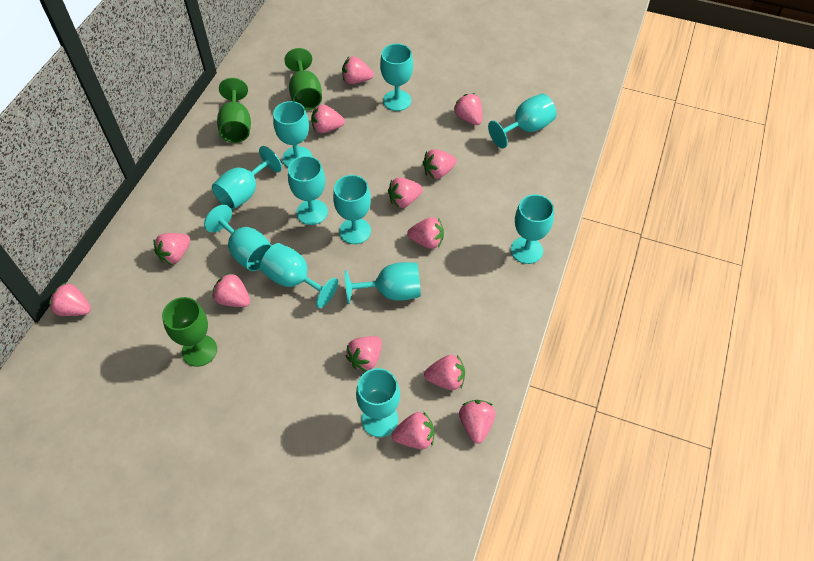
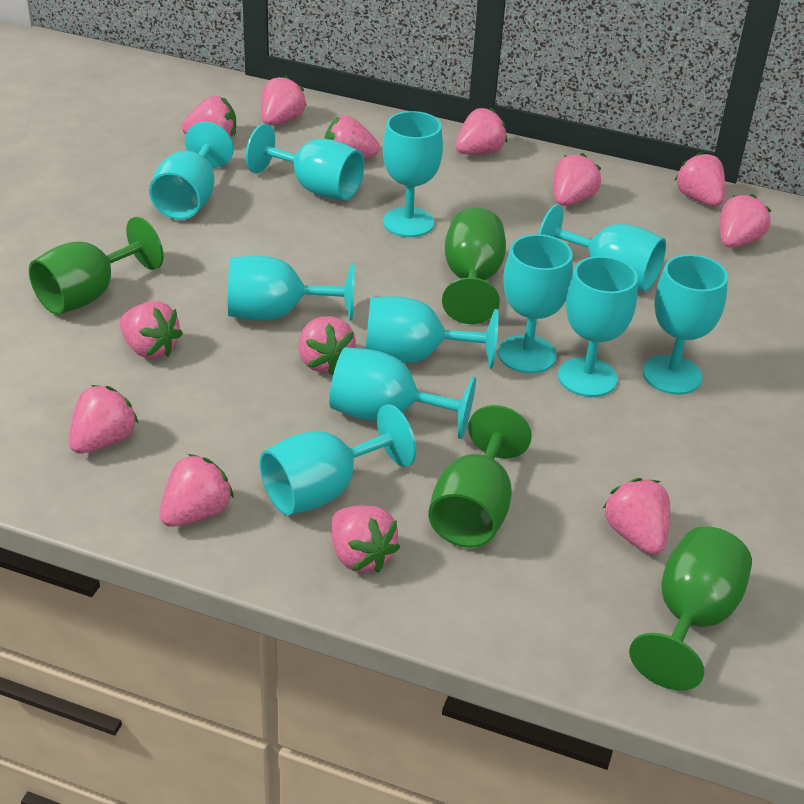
green goblet: 3 -> 4

